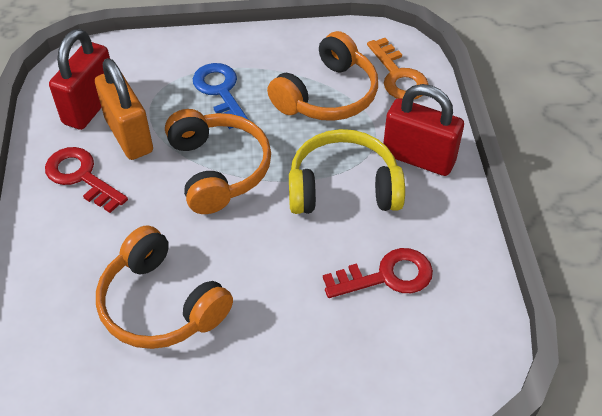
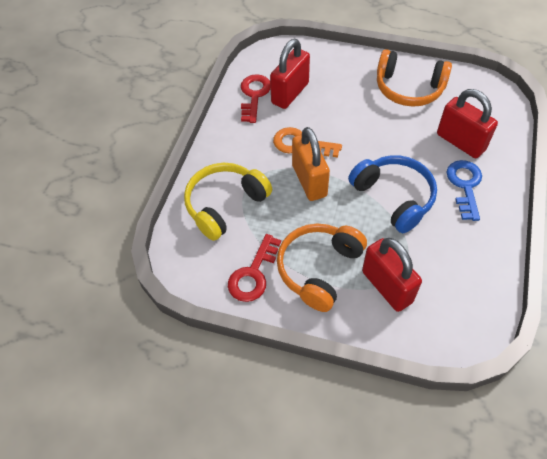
blue headphones: 0 -> 1
orange headphones: 3 -> 2
red padlock: 2 -> 3

